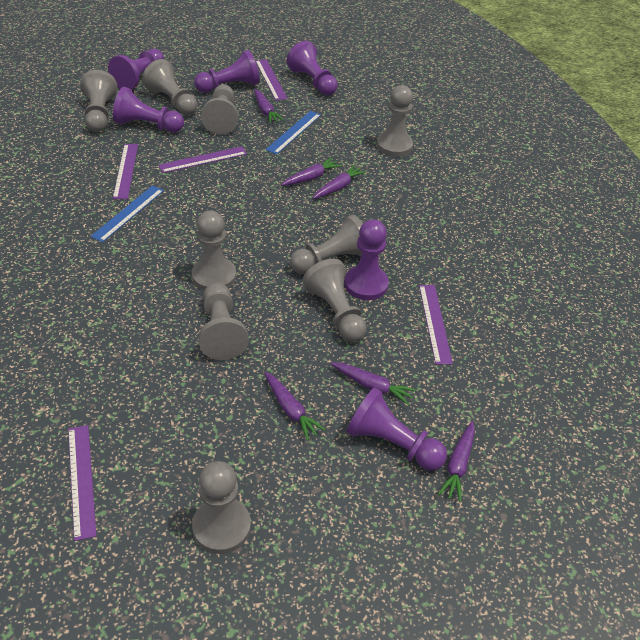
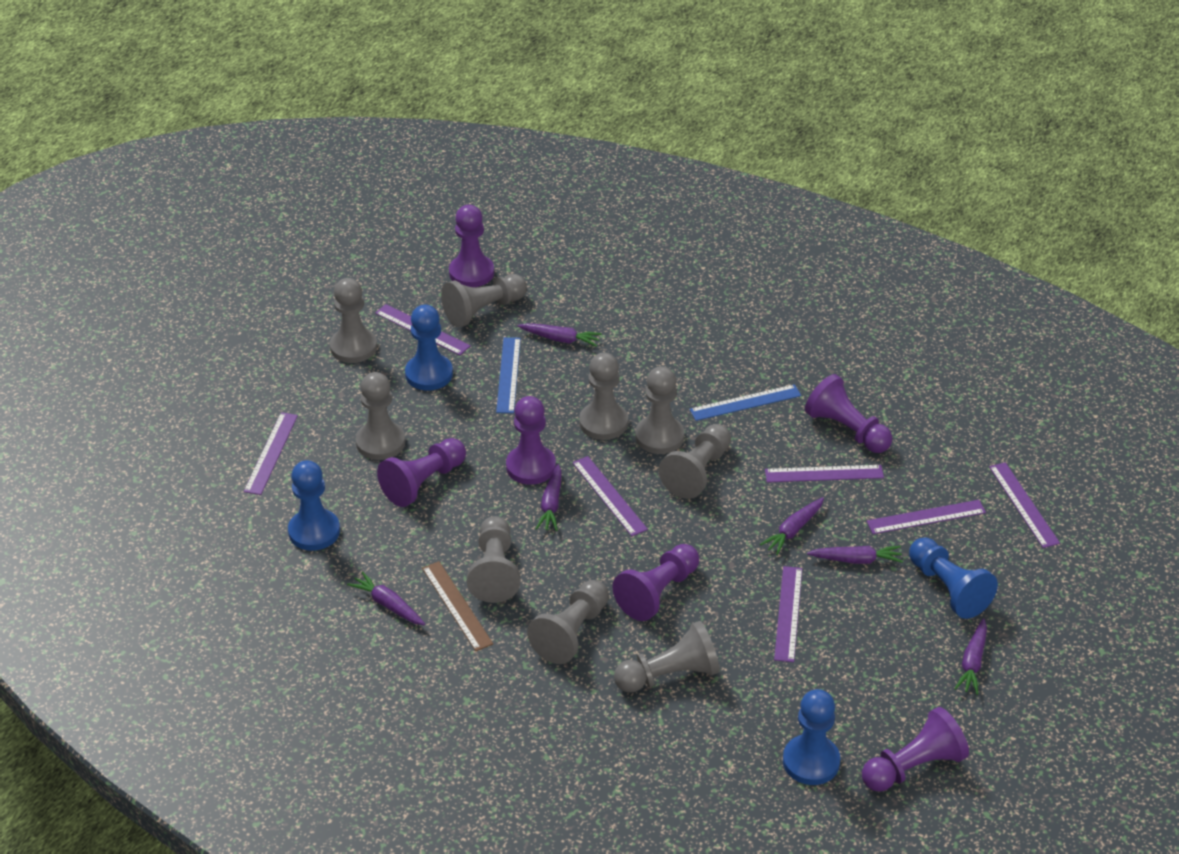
blue pawn: 0 -> 4
brown ruler: 0 -> 1
purple ruler: 5 -> 7

